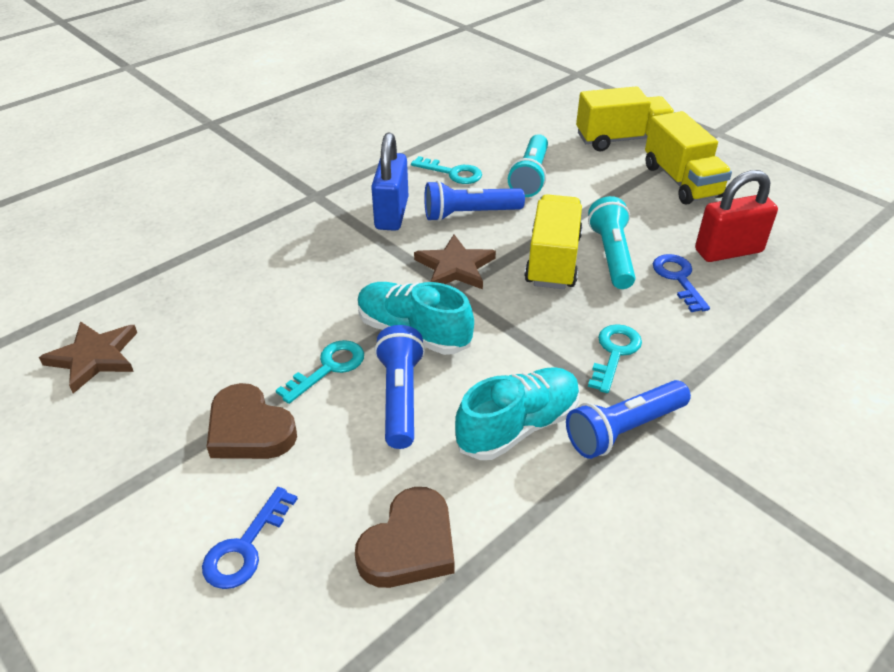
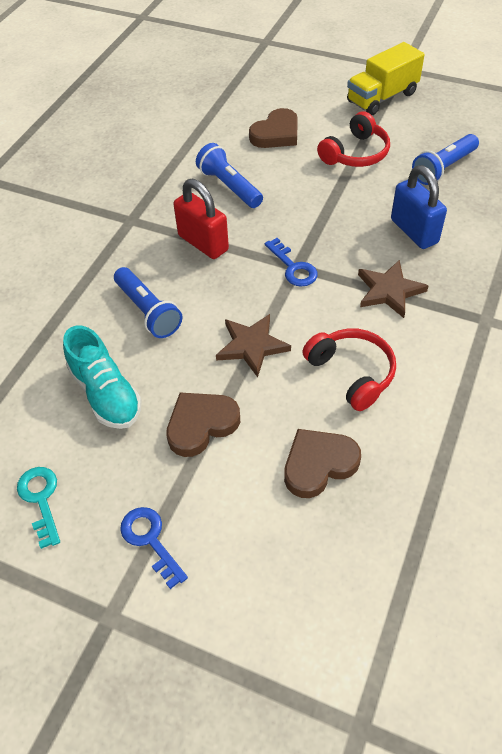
brown heart: 2 -> 3
red headphones: 0 -> 2
turquoise flashlight: 2 -> 0
turquoise key: 3 -> 1
turquoise shoe: 2 -> 1
yellow truck: 3 -> 1

